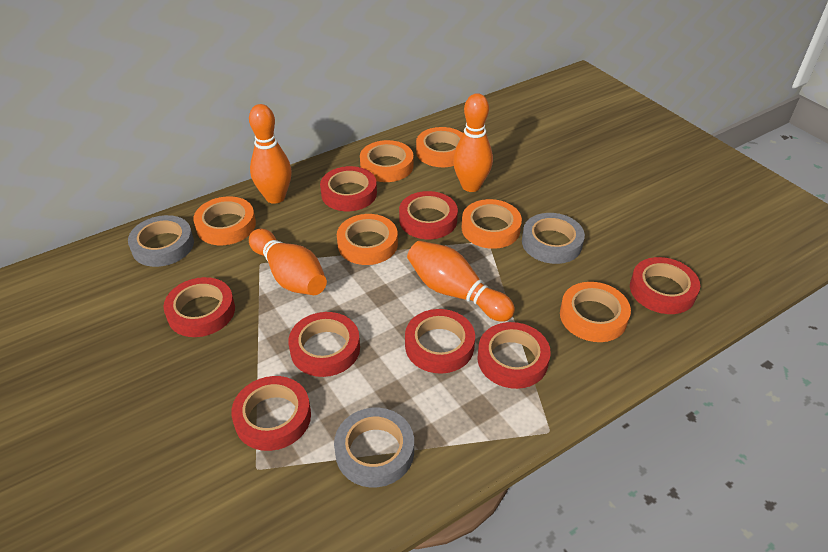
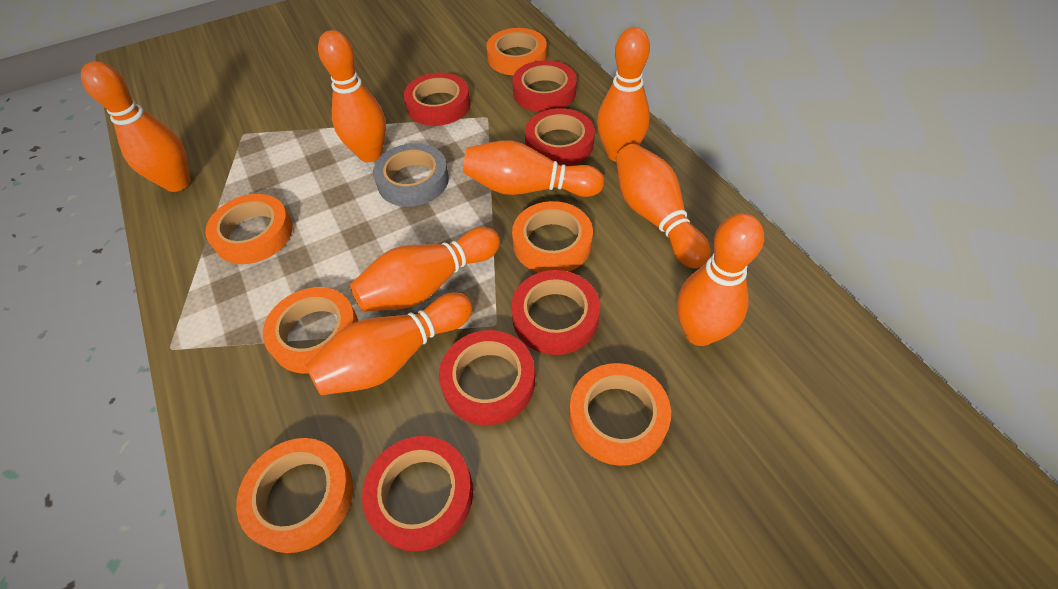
grey tape: 3 -> 1
orange bowling pin: 4 -> 8
red tape: 8 -> 6

